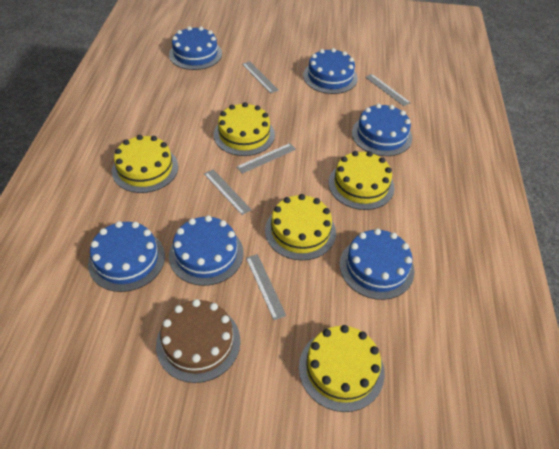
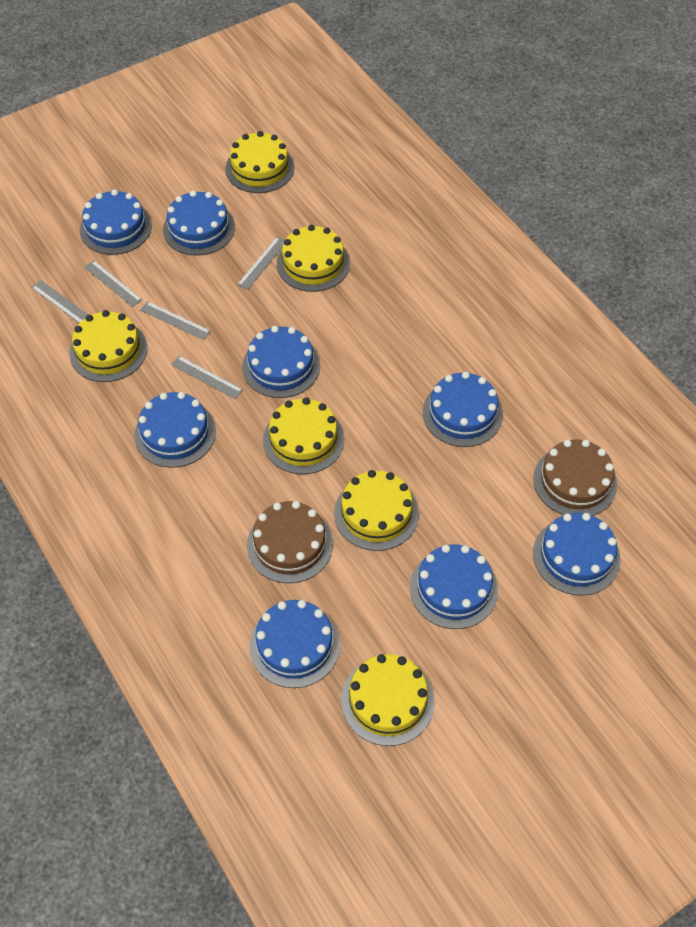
blue cake: 6 -> 8
brown cake: 1 -> 2
yellow cake: 5 -> 6

